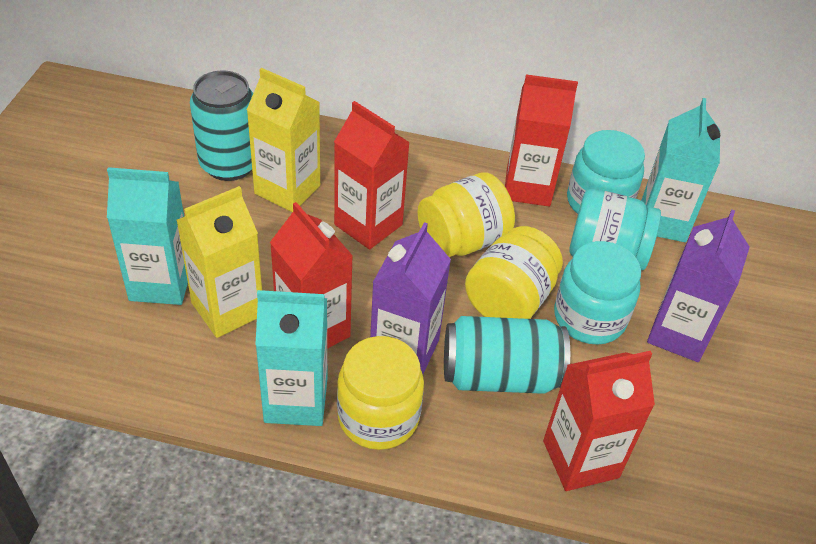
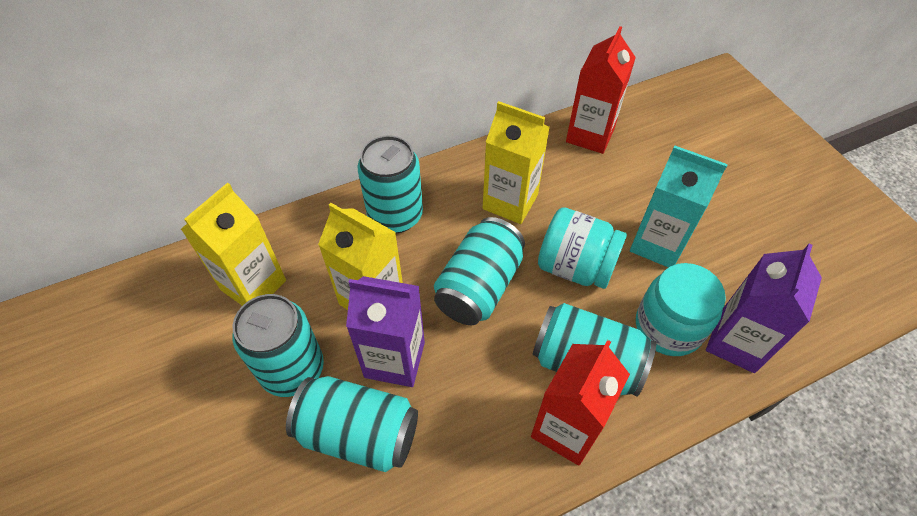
red carton: 4 -> 2
turquoise can: 2 -> 5
turquoise carton: 3 -> 1
turquoise jar: 3 -> 2
yellow carton: 2 -> 3
yellow jar: 3 -> 0

